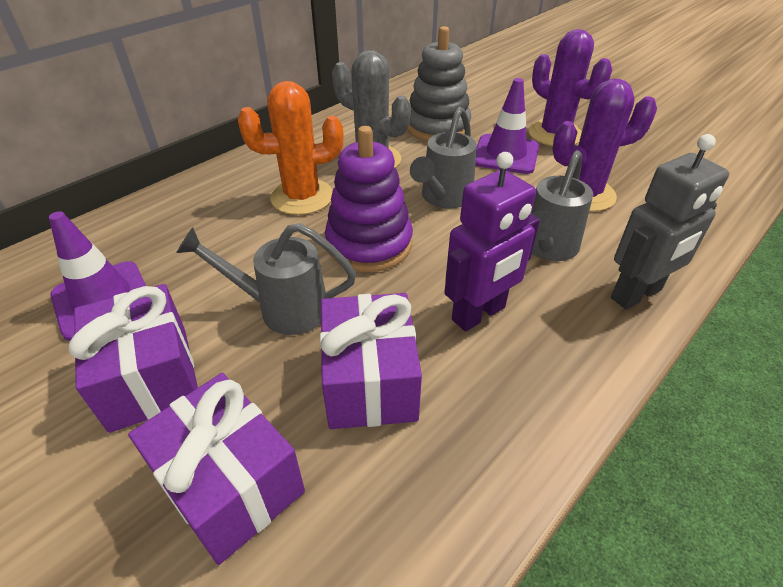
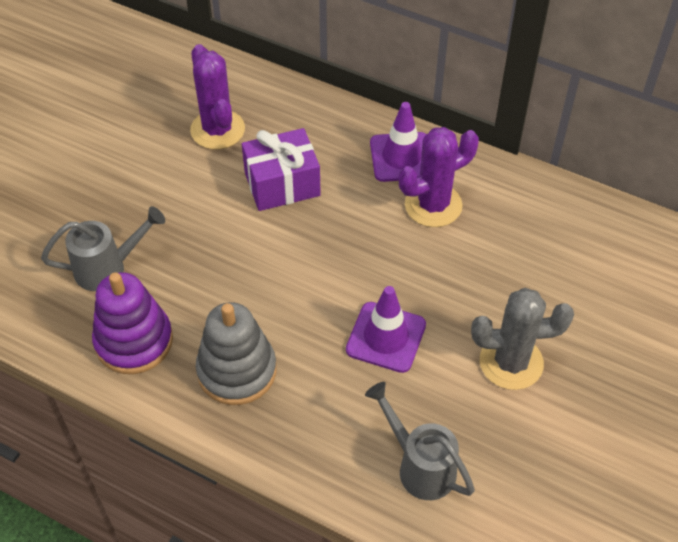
grey robot: 1 -> 0
grey watering can: 3 -> 2
orange cactus: 1 -> 0
purple gift: 3 -> 1
purple robot: 1 -> 0

